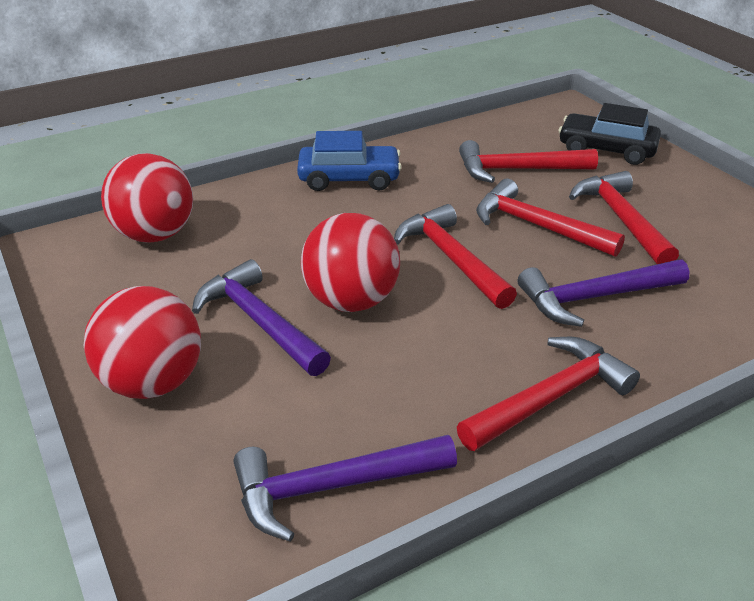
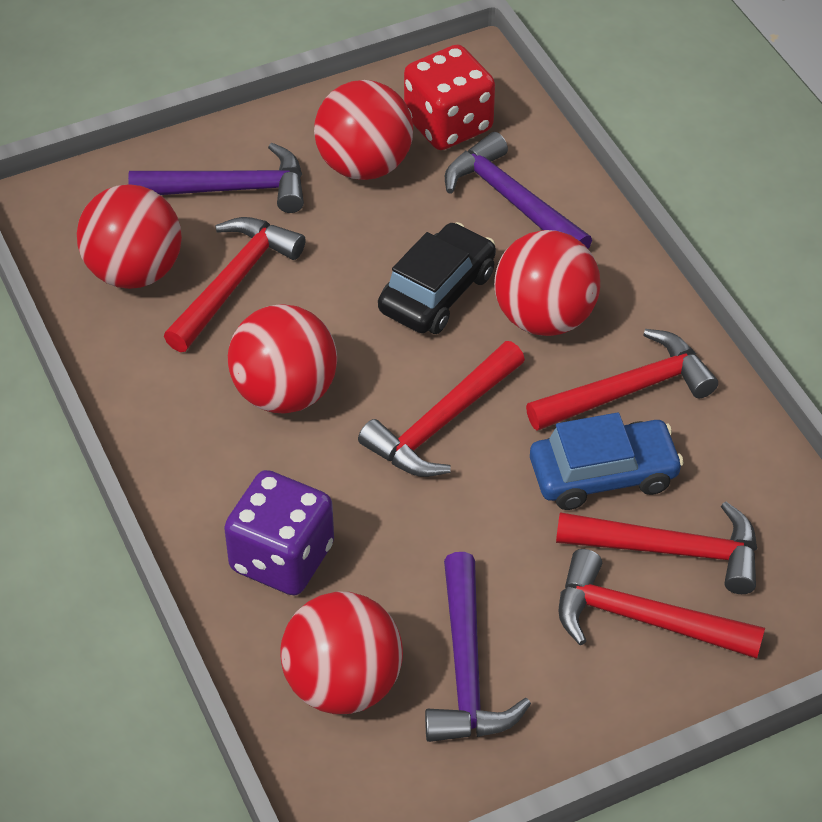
purple dice: 0 -> 1
red ball: 3 -> 5
red dice: 0 -> 1

